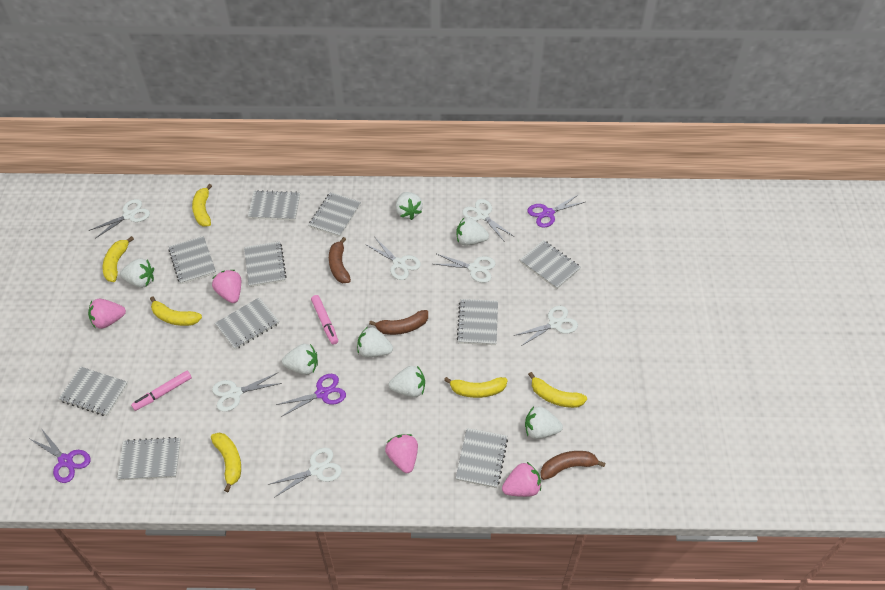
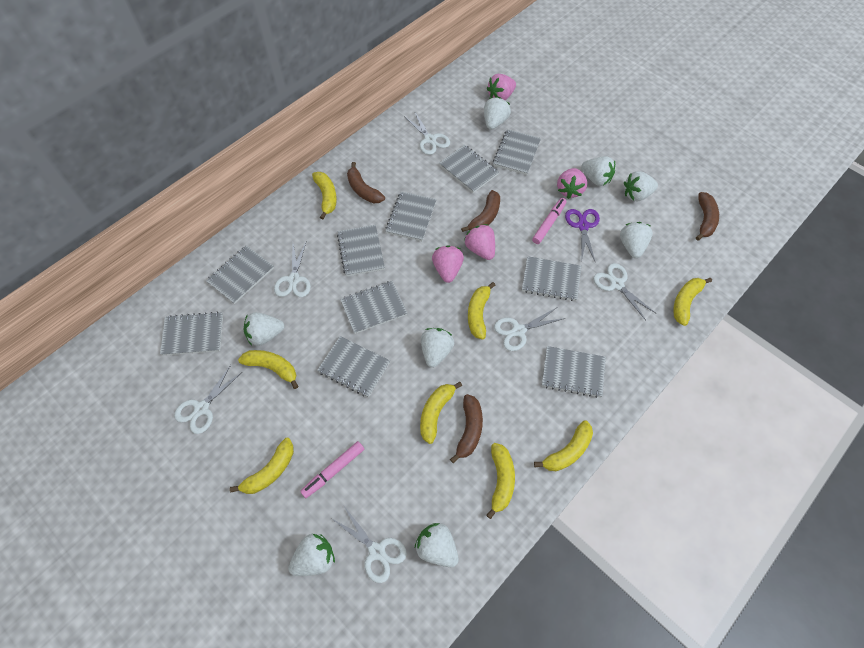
brown banana: 3 -> 4
purple scissors: 3 -> 1
white scissors: 7 -> 6
white strawberry: 7 -> 8
yellow banana: 6 -> 8

